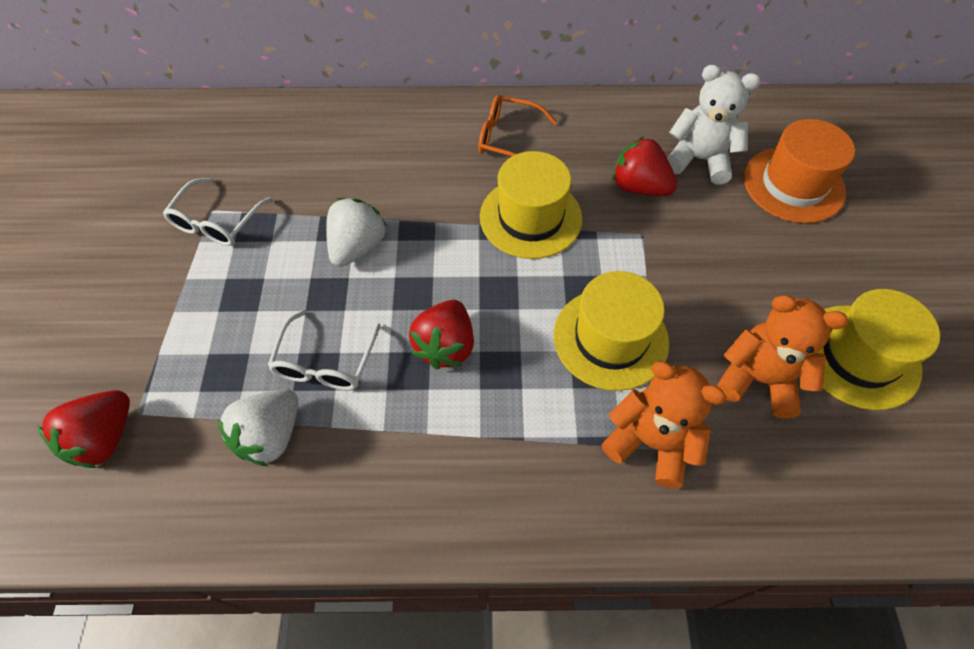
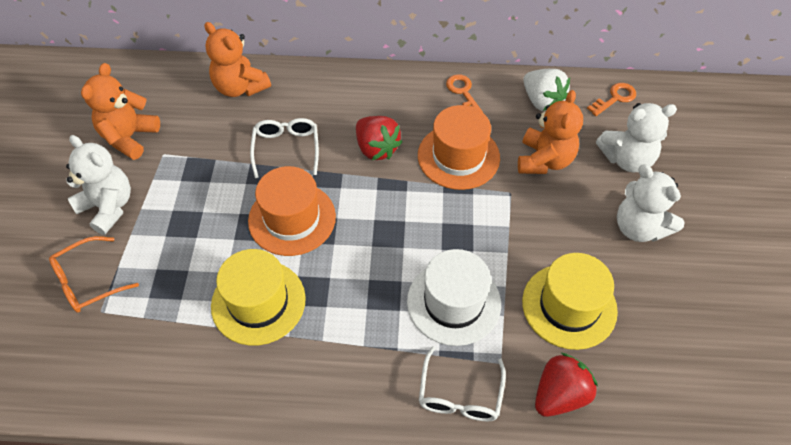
orange hat: 1 -> 2
orange key: 0 -> 2
orange teddy bear: 2 -> 3
red strawberry: 3 -> 2
white hat: 0 -> 1
white strawberry: 2 -> 1
white teddy bear: 1 -> 3
yellow hat: 3 -> 2

